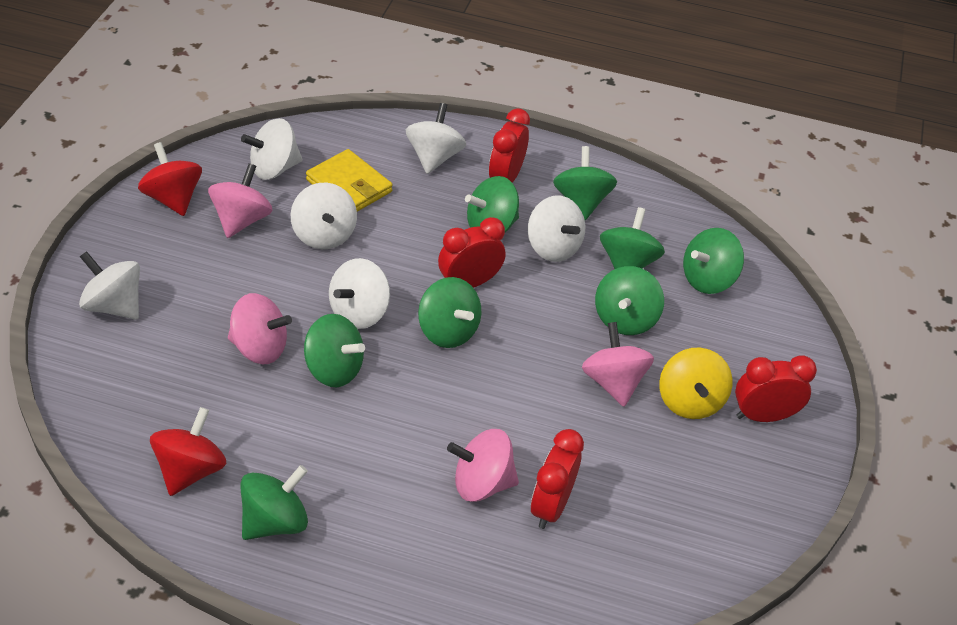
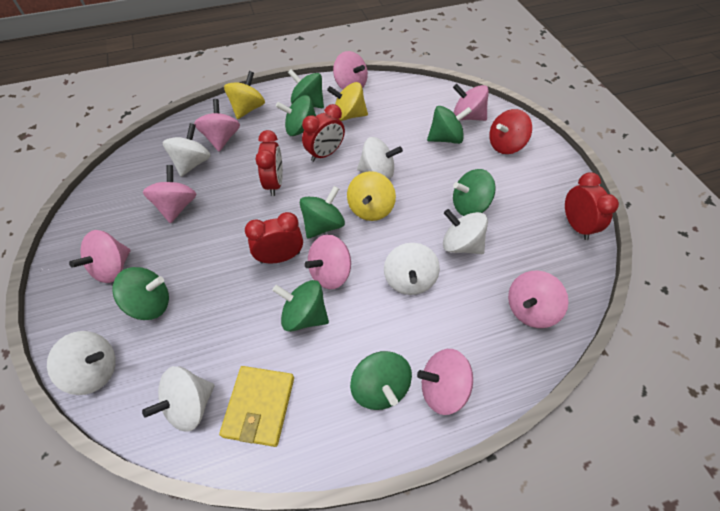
pink spinning top: 4 -> 8
red spinning top: 2 -> 1
yellow spinning top: 1 -> 3

